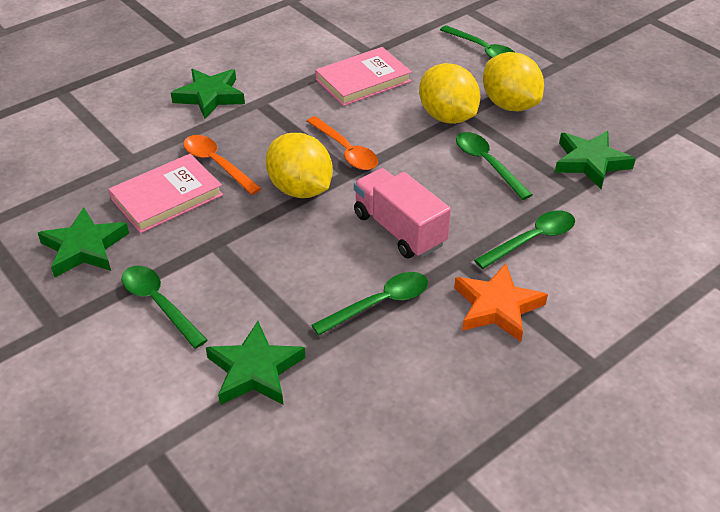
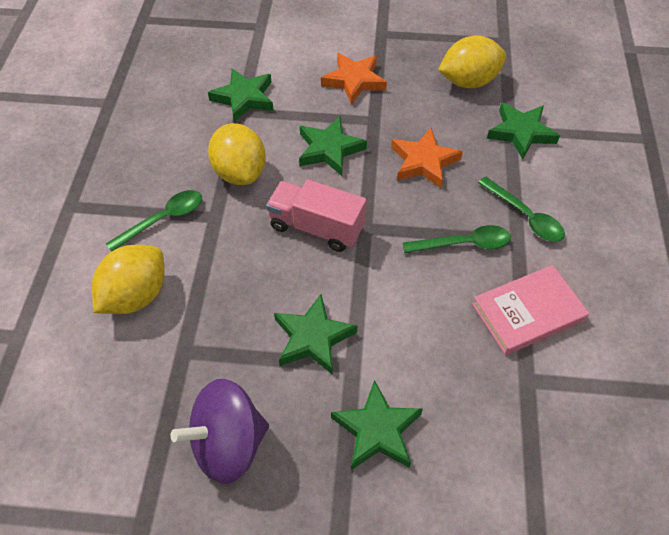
green spoon: 5 -> 3
green star: 4 -> 5
orange spoon: 2 -> 0
orange star: 1 -> 2
pink book: 2 -> 1
purple spinning top: 0 -> 1

